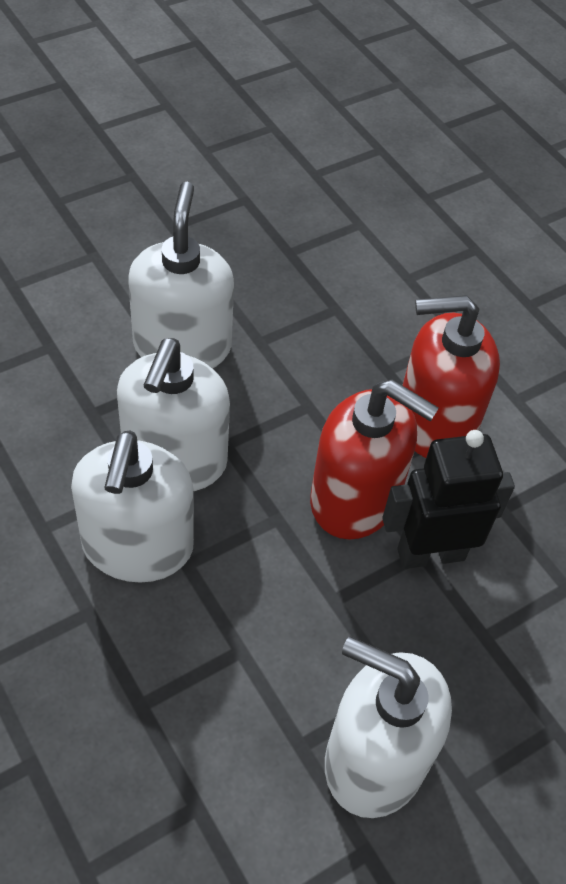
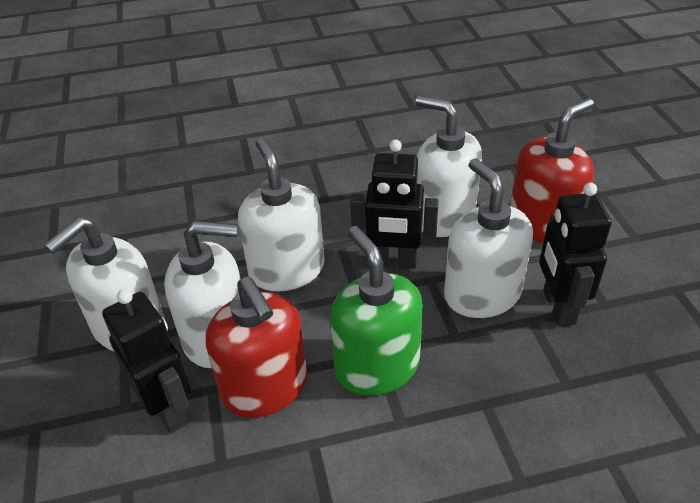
black robot: 1 -> 3
green soap dispenser: 0 -> 1
white soap dispenser: 4 -> 5

